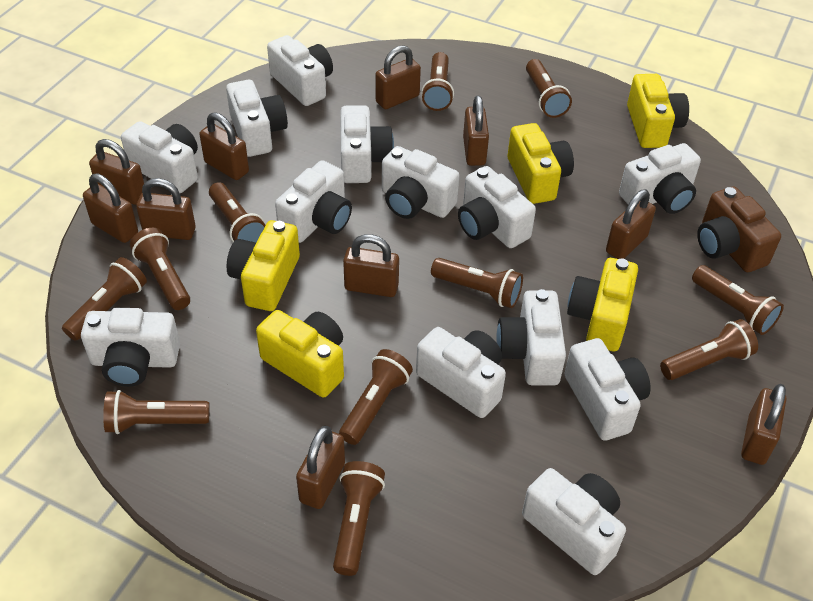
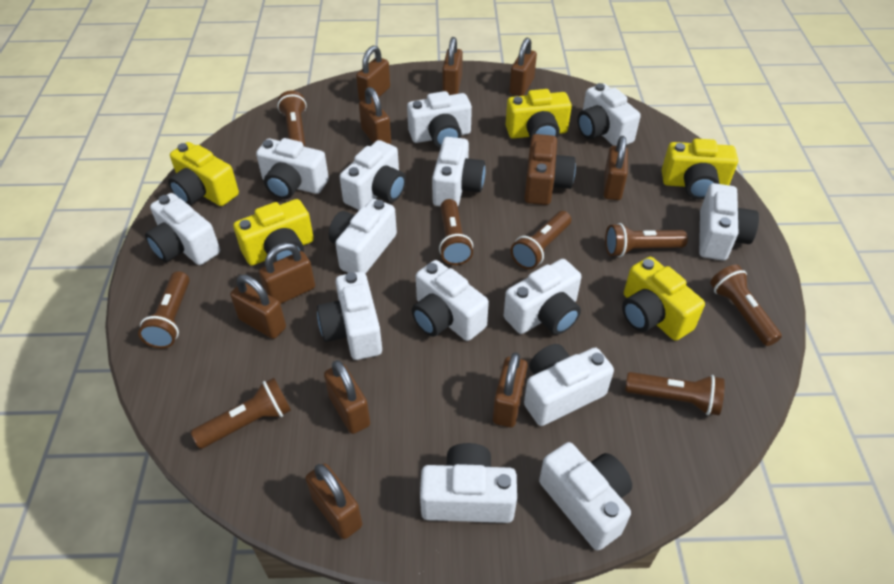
brown flashlight: 11 -> 8
white camera: 13 -> 14

